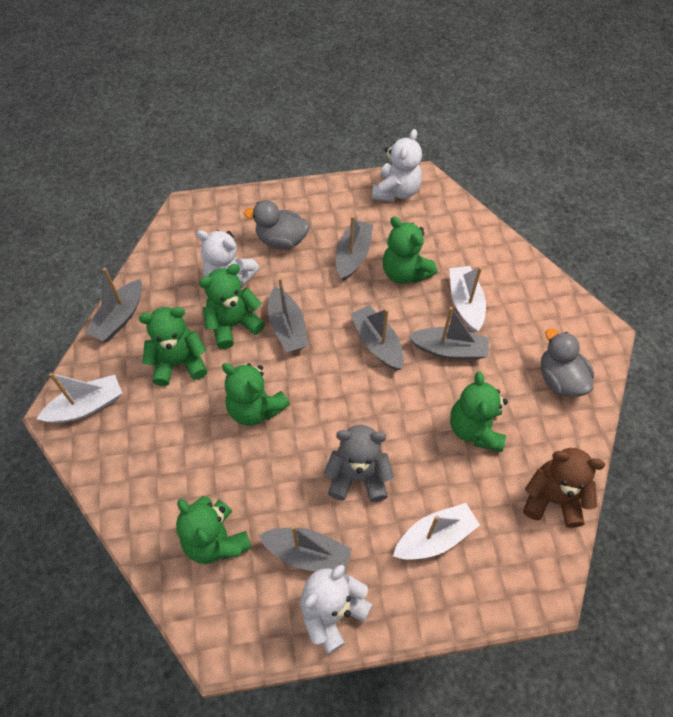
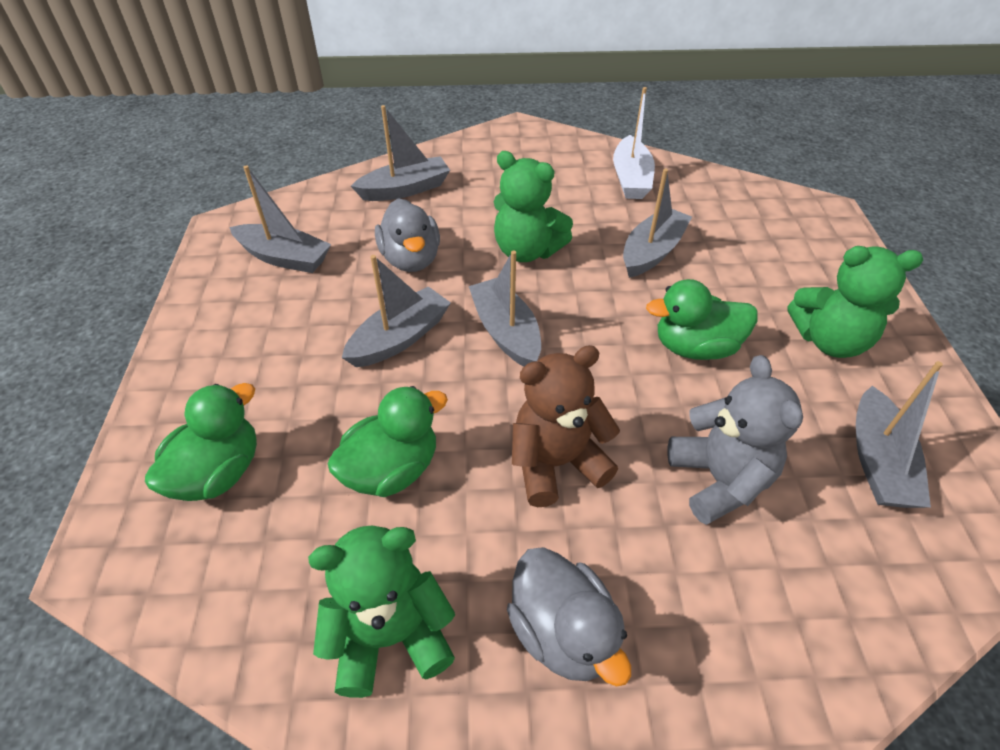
green duck: 0 -> 3
green teddy bear: 6 -> 3
white boat: 3 -> 1
white teddy bear: 3 -> 0

